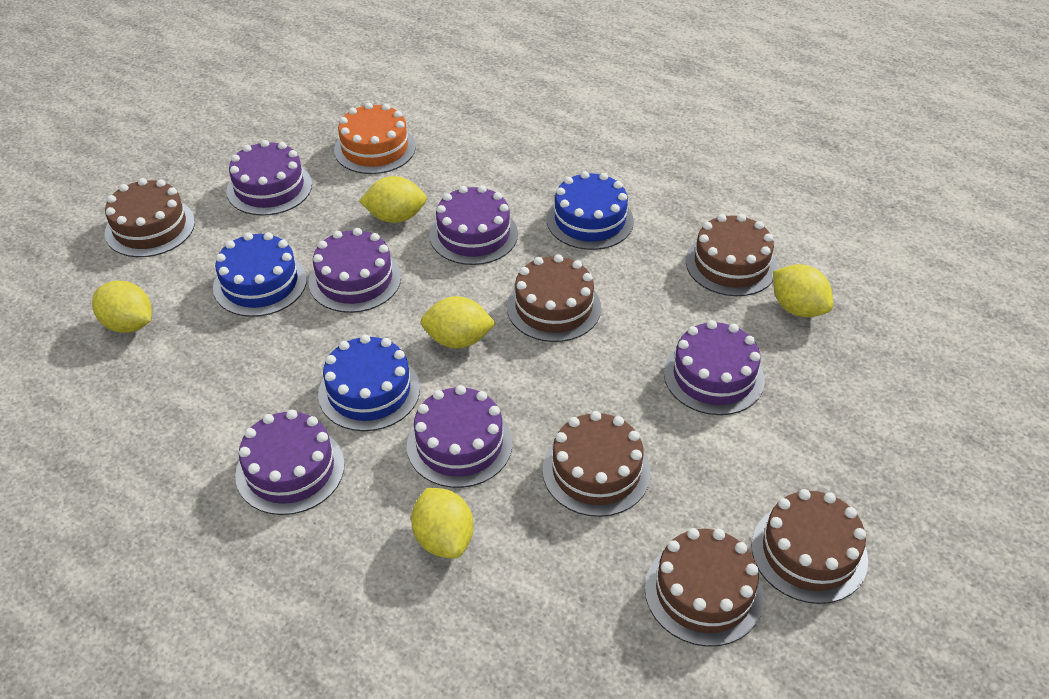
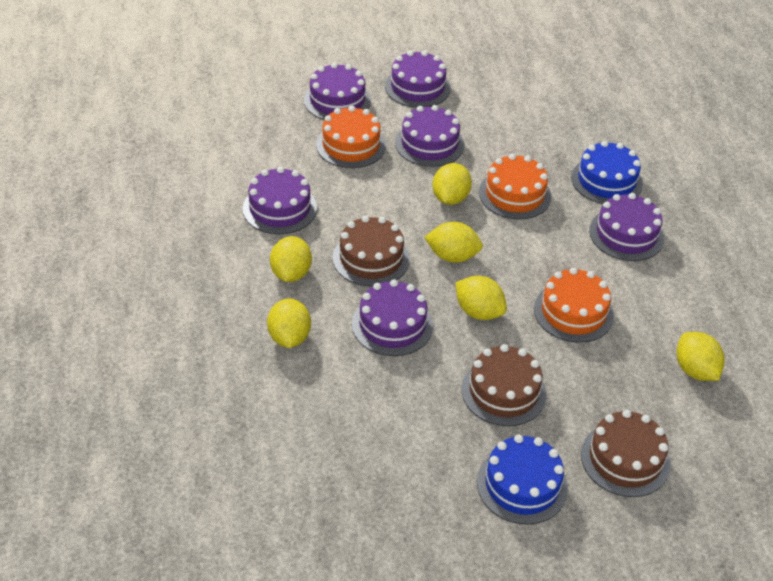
blue cake: 3 -> 2
brown cake: 6 -> 3
orange cake: 1 -> 3
yellow lemon: 5 -> 6

